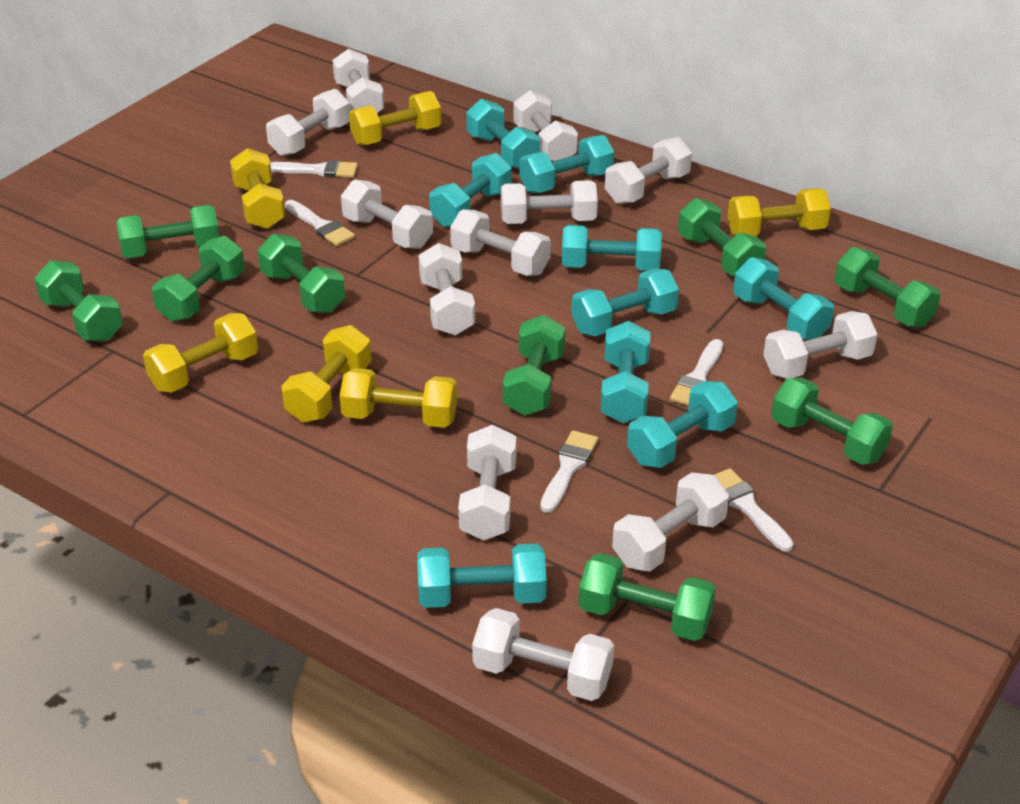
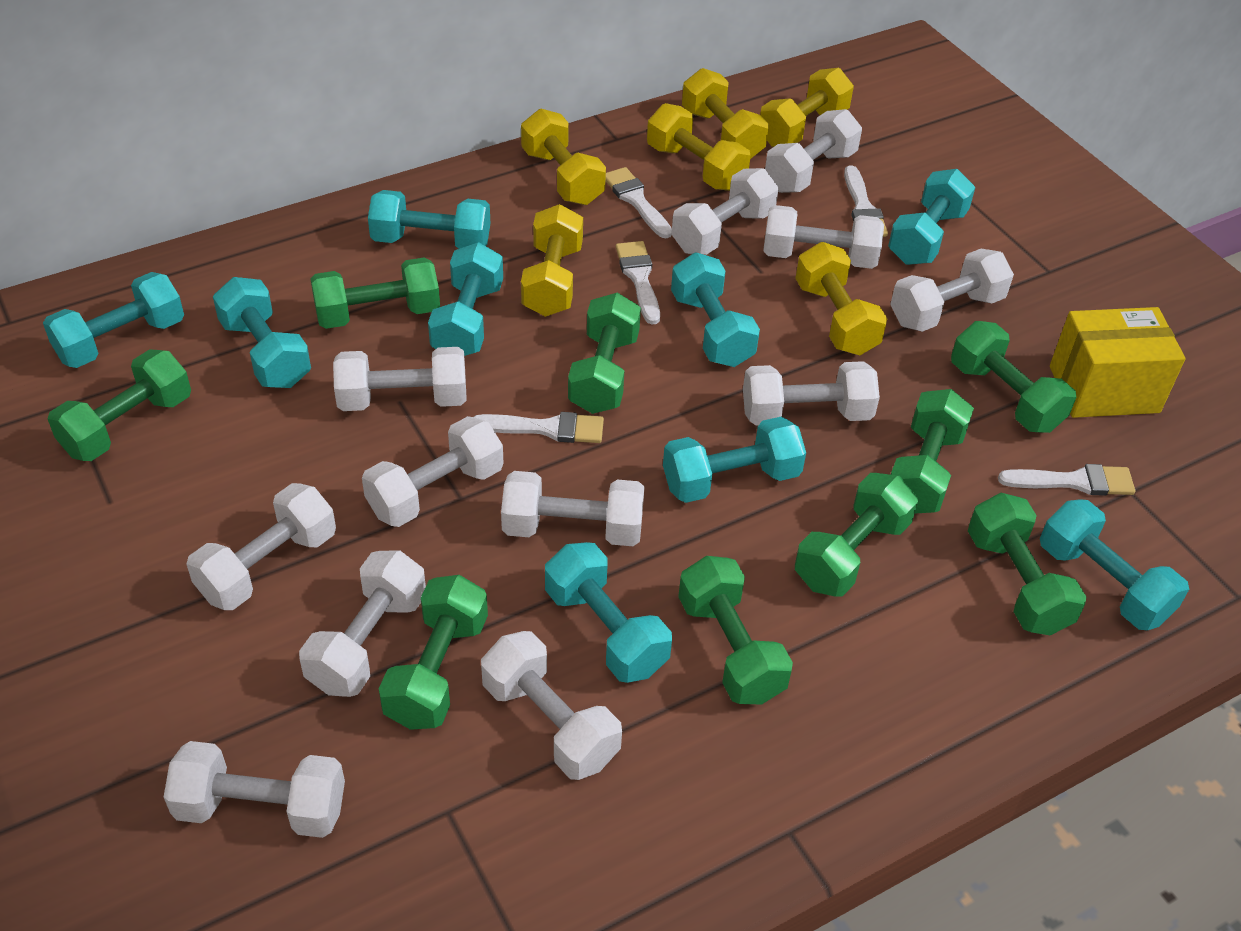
yellow box: 0 -> 1

